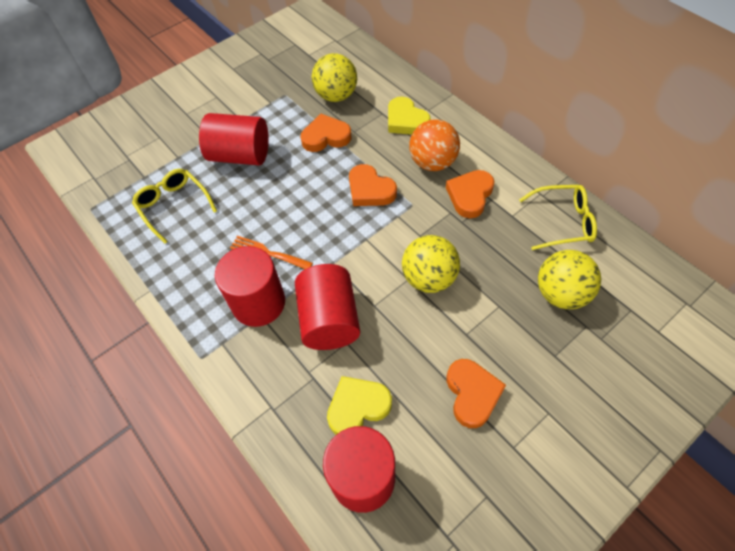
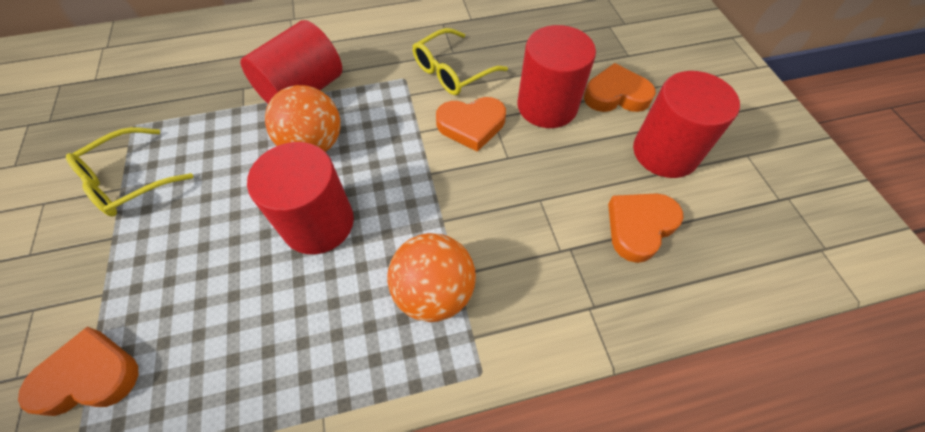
orange ball: 1 -> 2
orange fork: 1 -> 0
yellow ball: 3 -> 0
yellow heart: 2 -> 0

